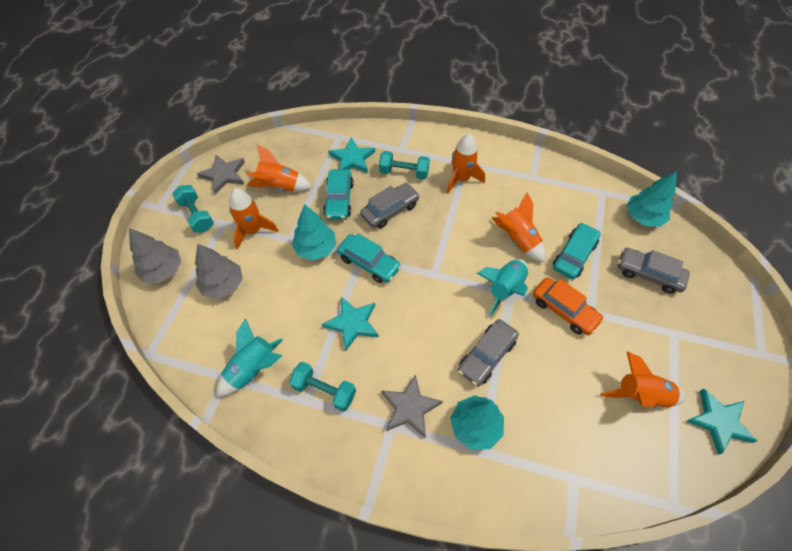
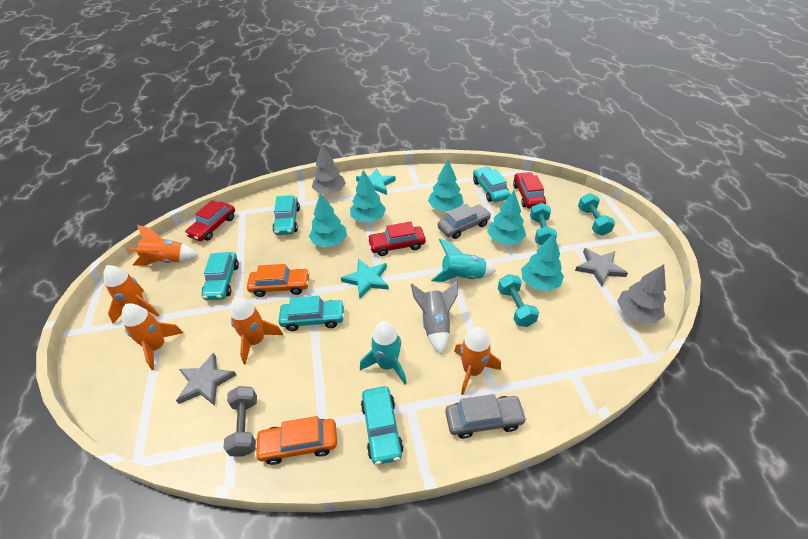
grey car: 3 -> 2
grey dumbbell: 0 -> 1
grey rocket: 0 -> 1
orange car: 1 -> 2
red car: 0 -> 3
turquoise car: 3 -> 5
turquoise star: 3 -> 2
turquoise tree: 3 -> 5

